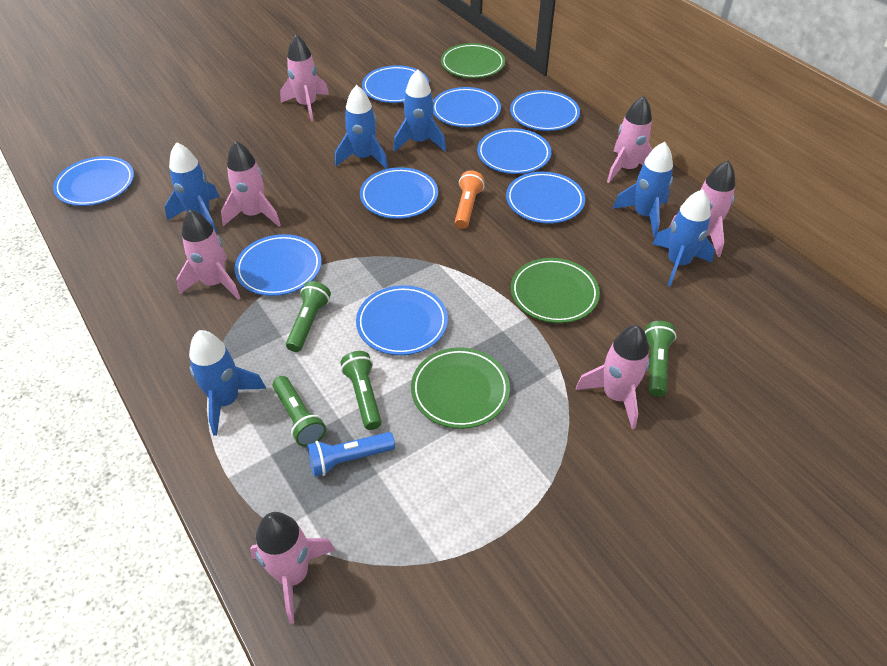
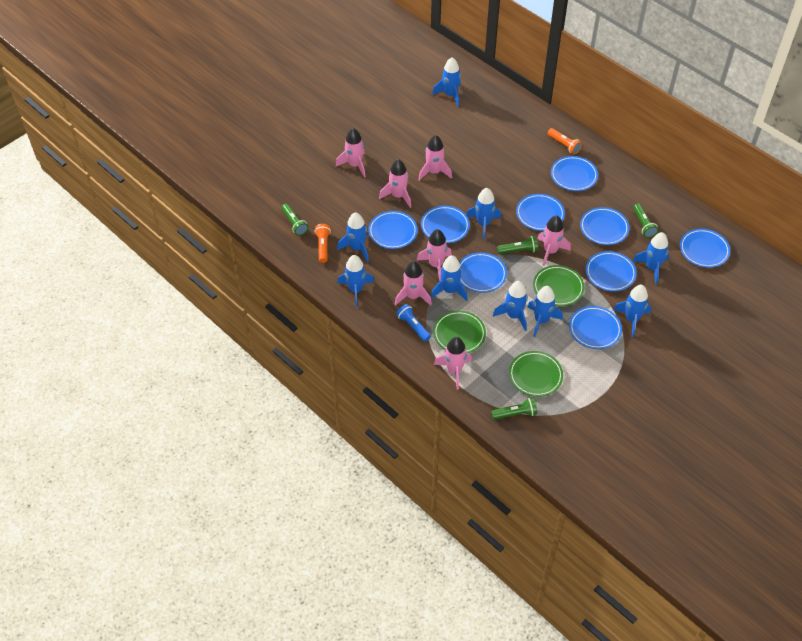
blue rocket: 6 -> 9
orange flashlight: 1 -> 2

